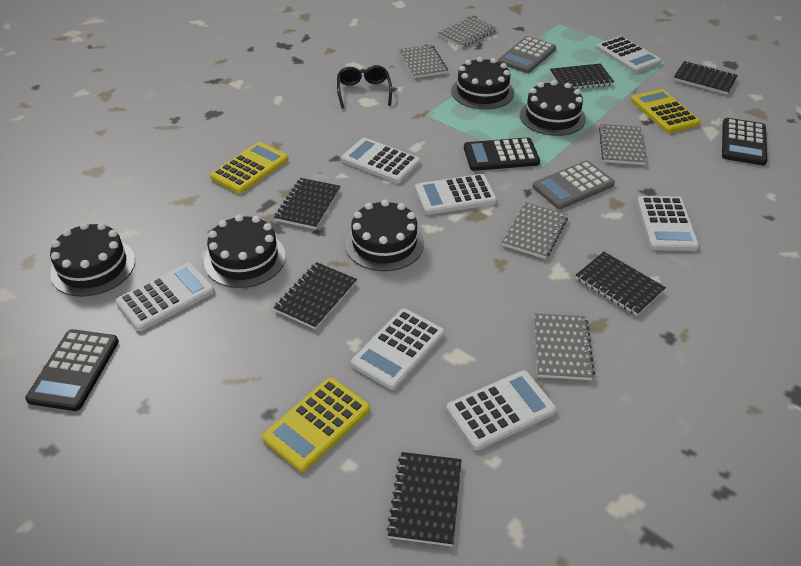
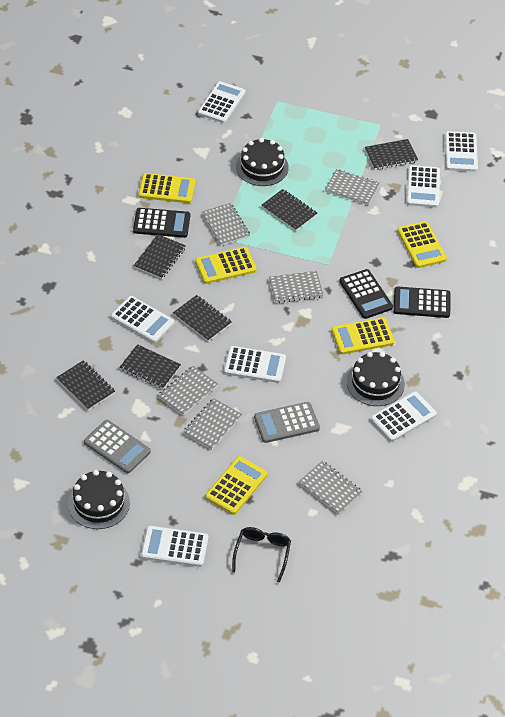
black cake: 5 -> 3
grey notebook: 5 -> 6
yellow calculator: 3 -> 5

